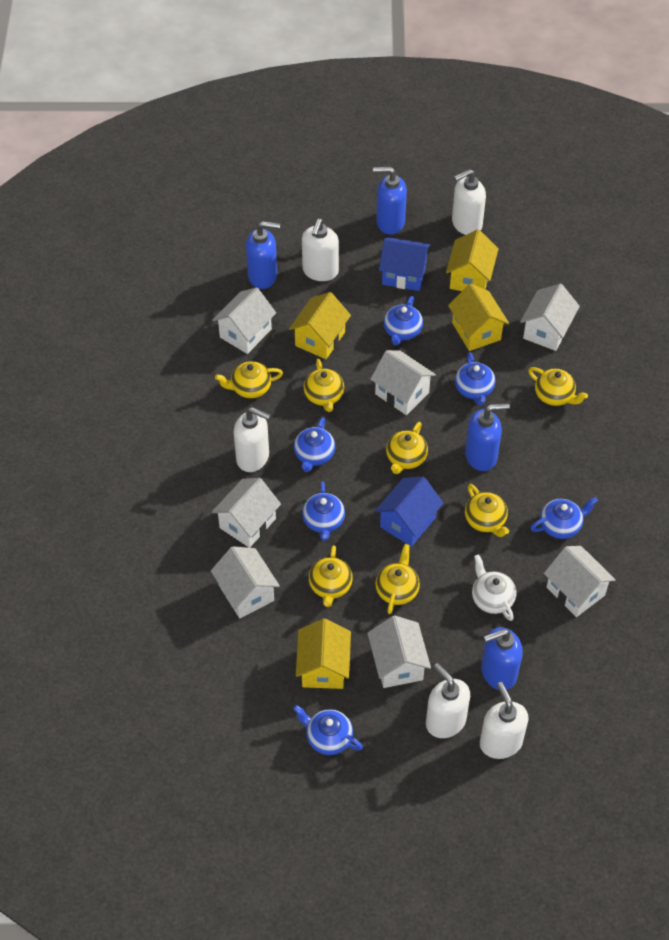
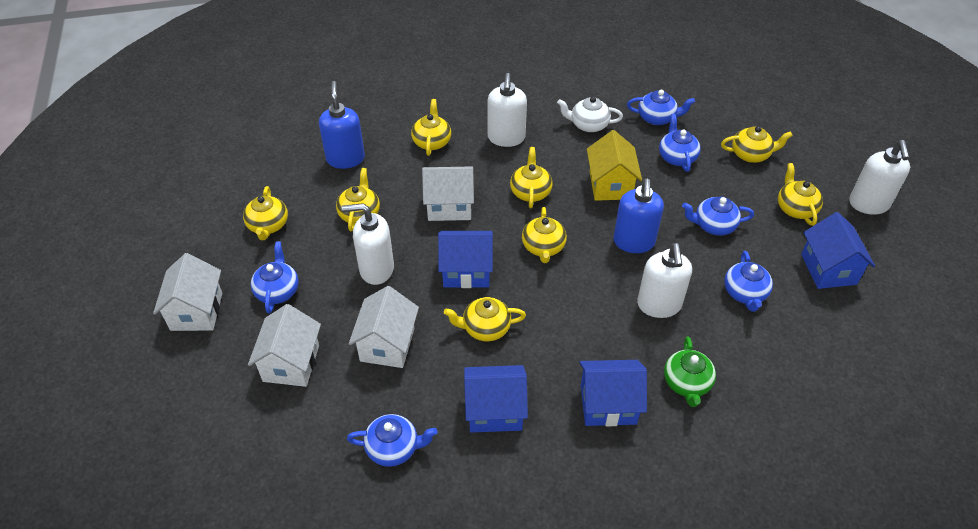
blue house: 2 -> 4
blue soap dispenser: 4 -> 2
green teapot: 0 -> 1
white house: 7 -> 4
white soap dispenser: 5 -> 4
yellow house: 4 -> 1
yellow teapot: 7 -> 8

